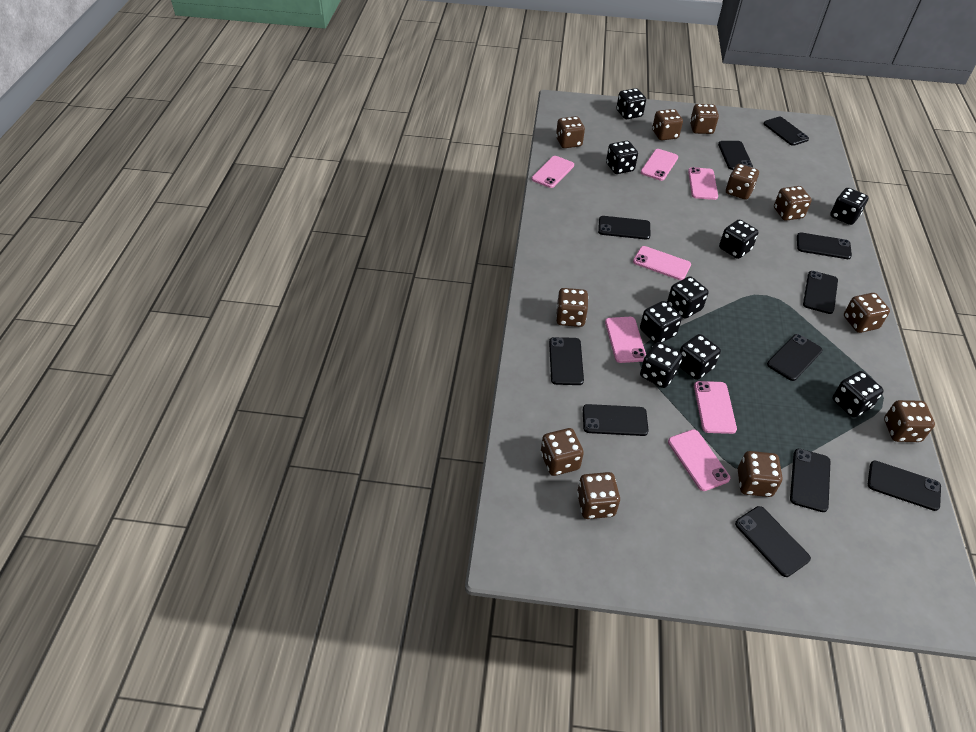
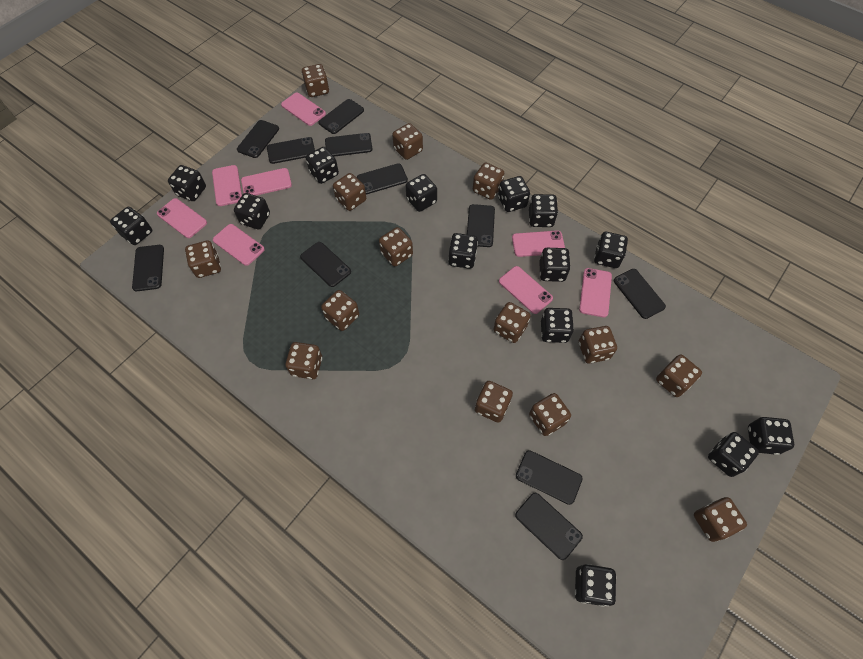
black dice: 9 -> 14
brown dice: 11 -> 14
pink phone: 7 -> 8

